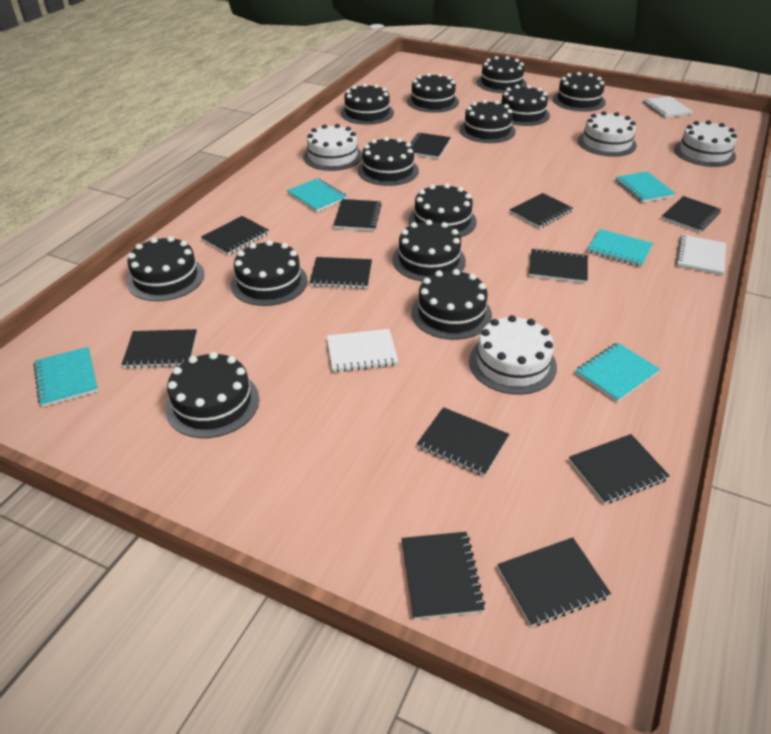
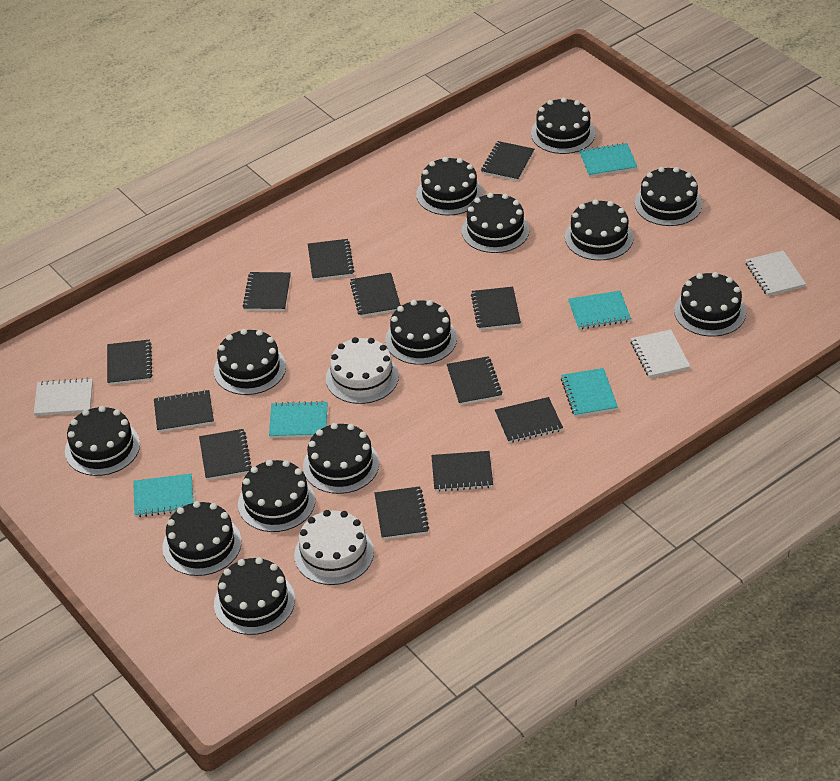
white cake: 4 -> 2

